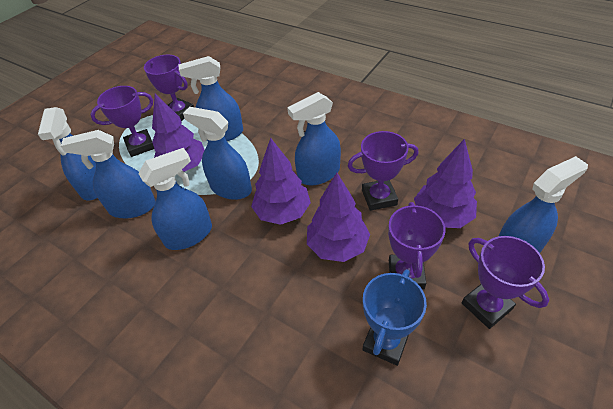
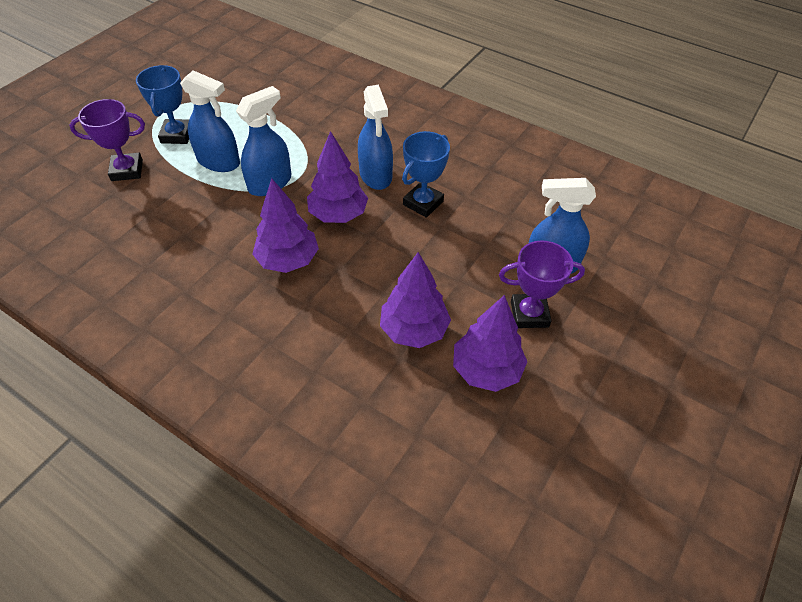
blue spray bottle: 7 -> 4
blue trophy: 1 -> 2
purple trophy: 5 -> 2

